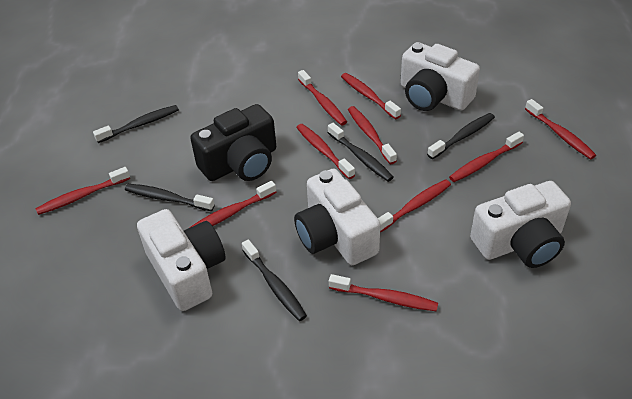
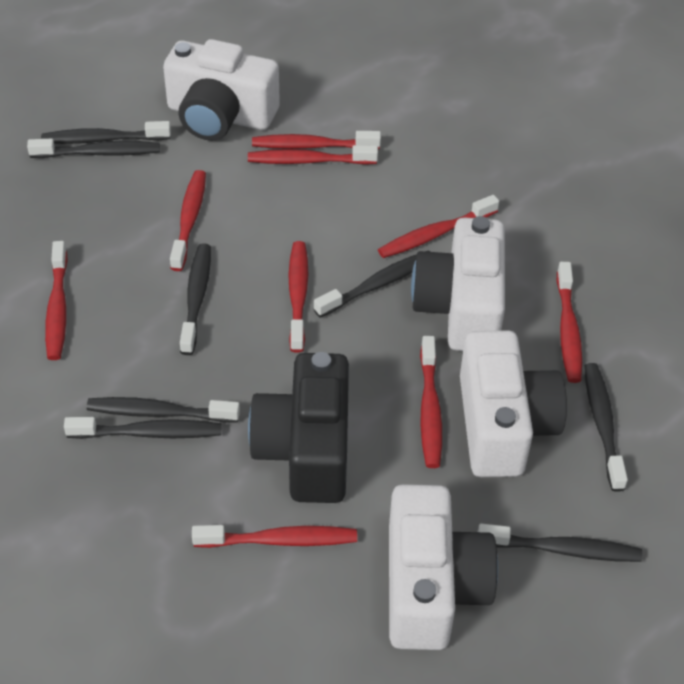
black toothbrush: 5 -> 8
red toothbrush: 10 -> 9

